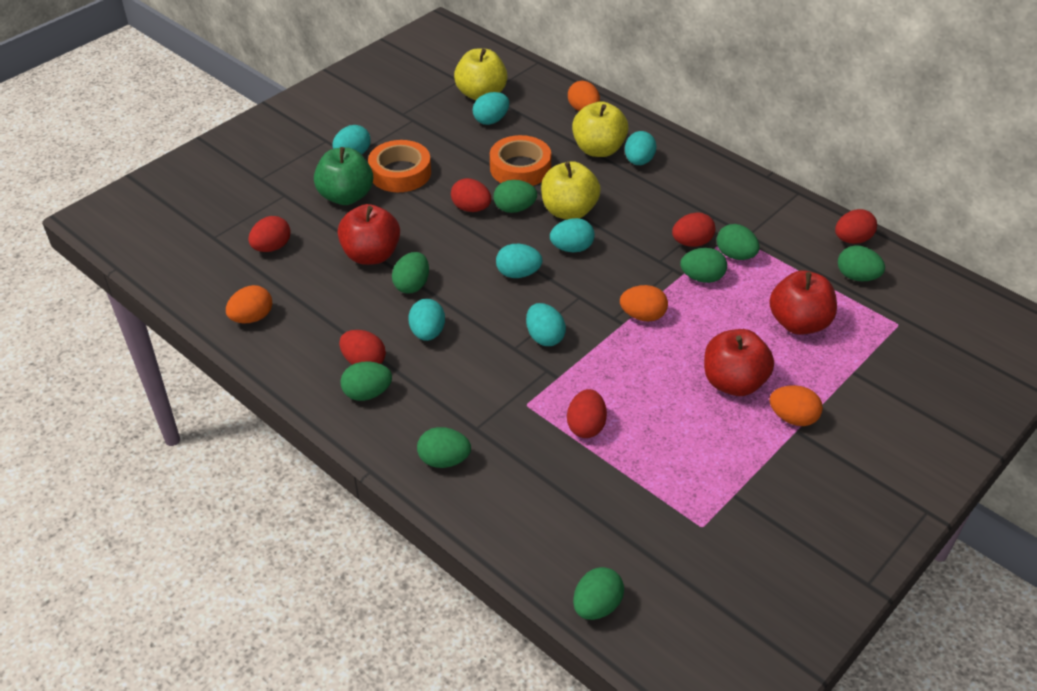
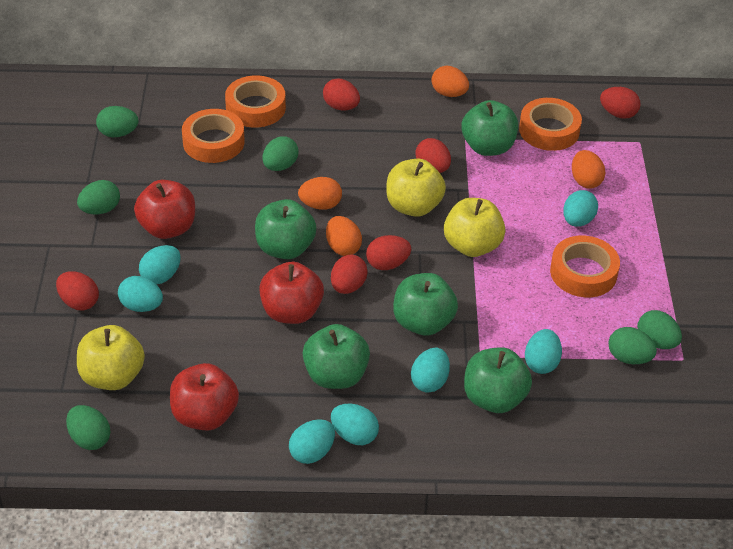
green apple: 1 -> 5
green egg: 8 -> 6
orange tape: 2 -> 4

